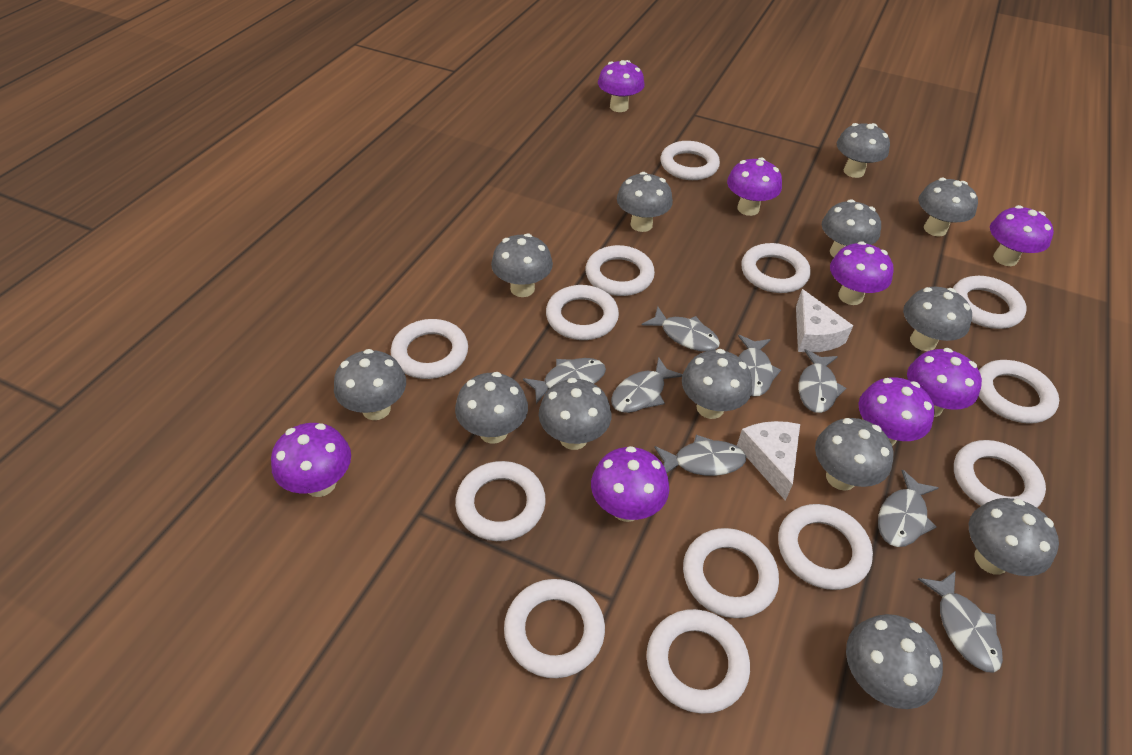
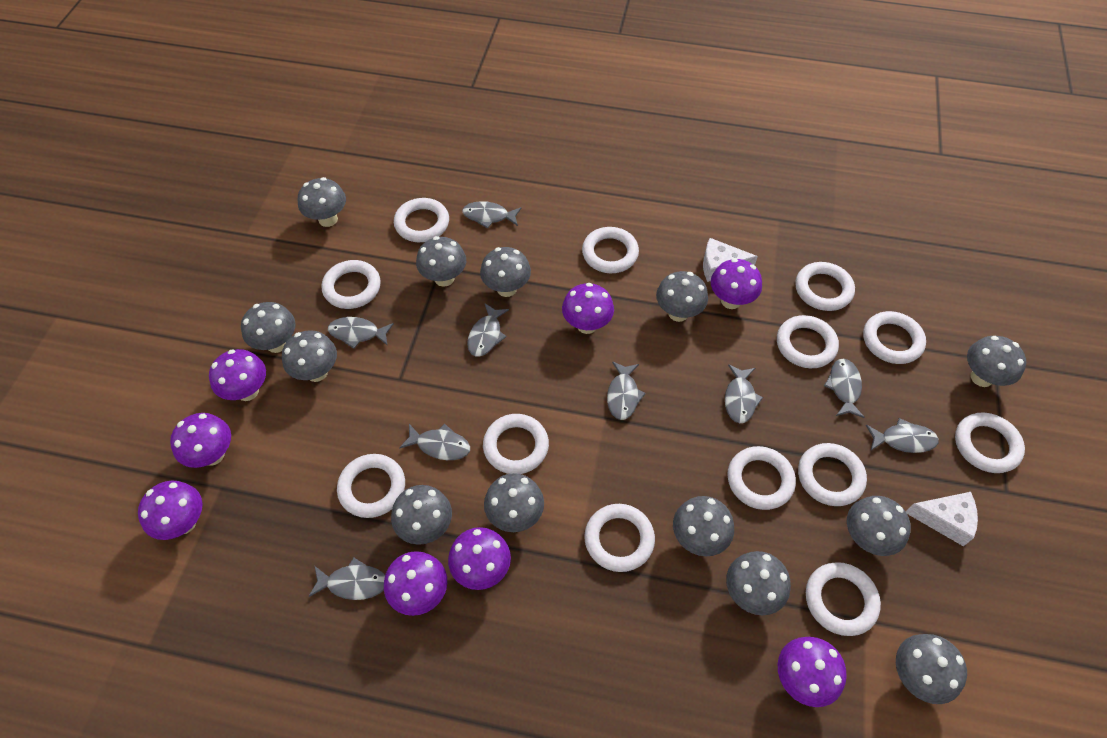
grey fish: 8 -> 9

